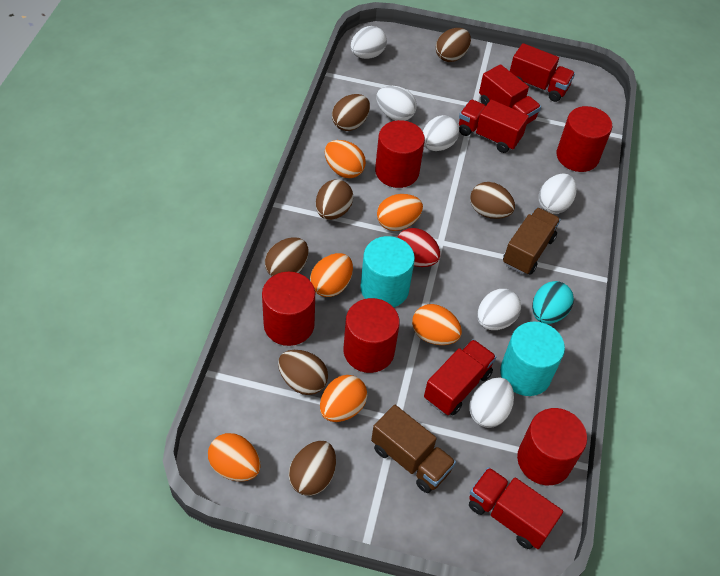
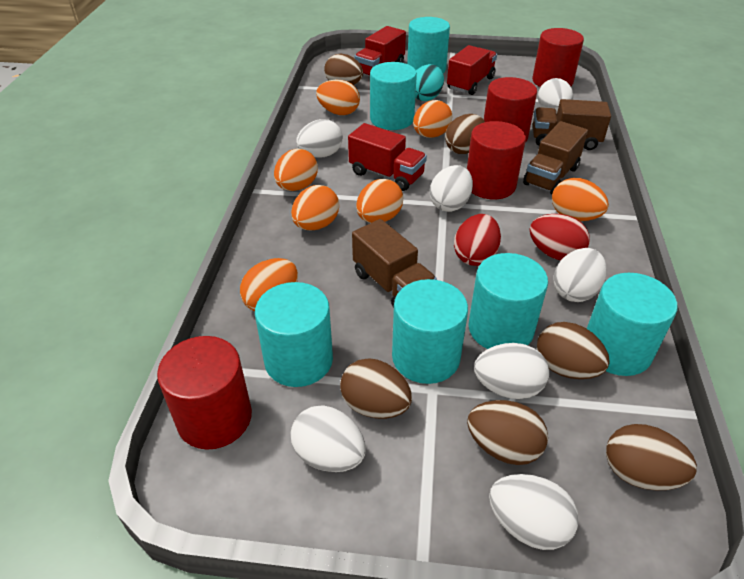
brown egg: 7 -> 6
brown truck: 2 -> 3
orange egg: 6 -> 7
red cylinder: 5 -> 4
red egg: 1 -> 2
red truck: 5 -> 3
turquoise cylinder: 2 -> 6
white egg: 6 -> 7

